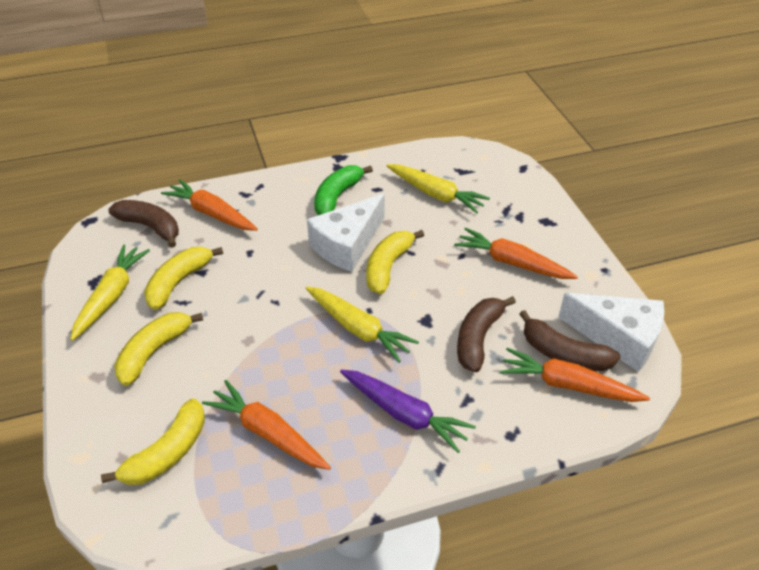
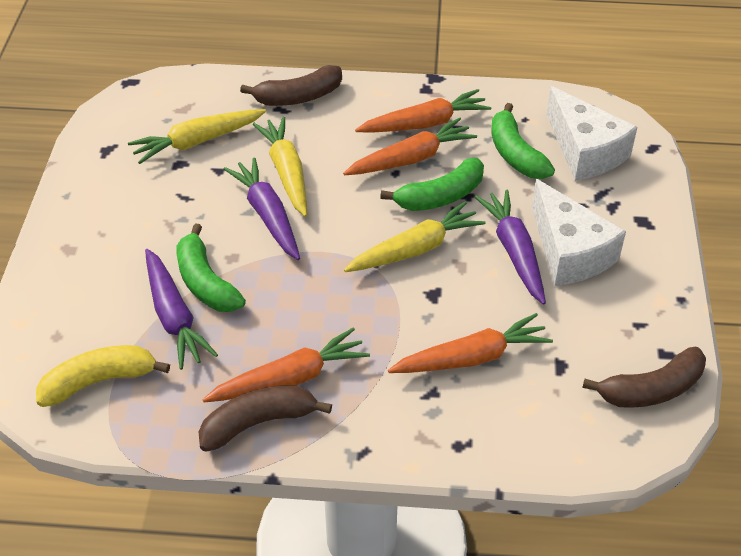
green banana: 1 -> 3
purple carrot: 1 -> 3
yellow banana: 4 -> 1

